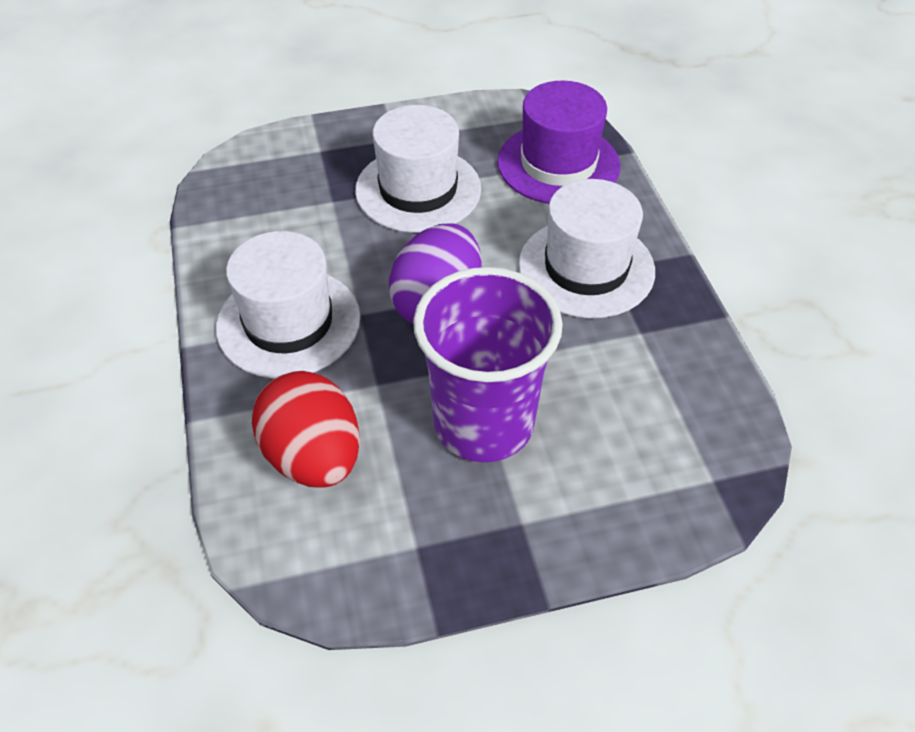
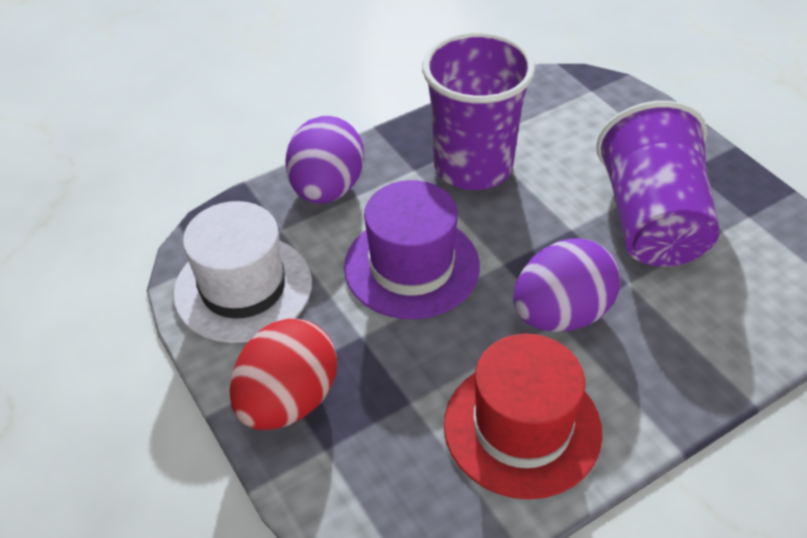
purple cup: 1 -> 2
purple egg: 1 -> 2
red hat: 0 -> 1
white hat: 3 -> 1

